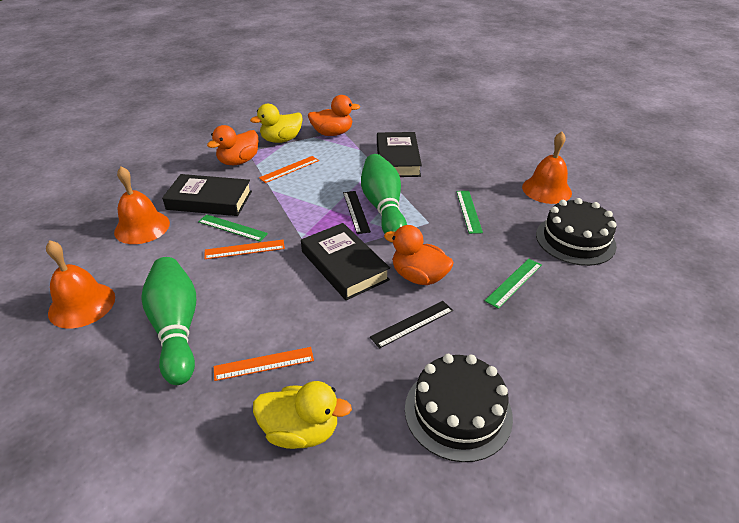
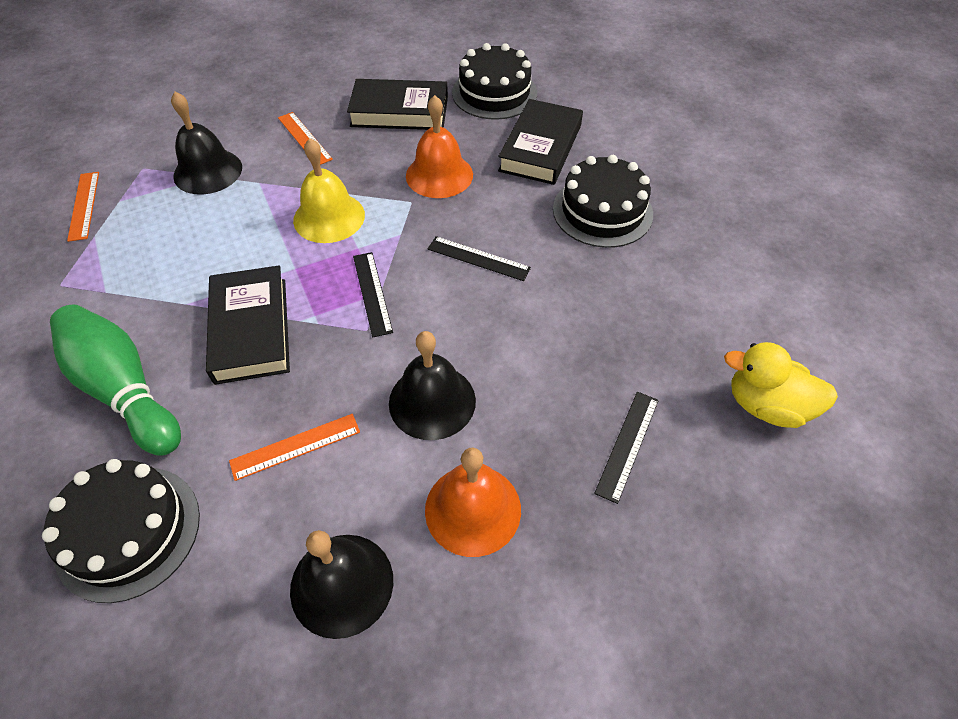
black bell: 0 -> 3
black cake: 2 -> 3
black ruler: 2 -> 3
green bowling pin: 2 -> 1
green ruler: 3 -> 0
orange bell: 3 -> 2
orange duck: 3 -> 0
yellow bell: 0 -> 1
yellow duck: 2 -> 1

